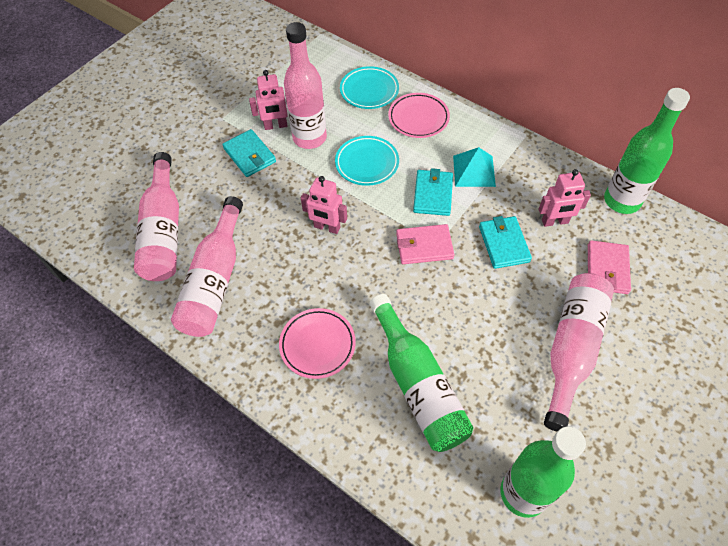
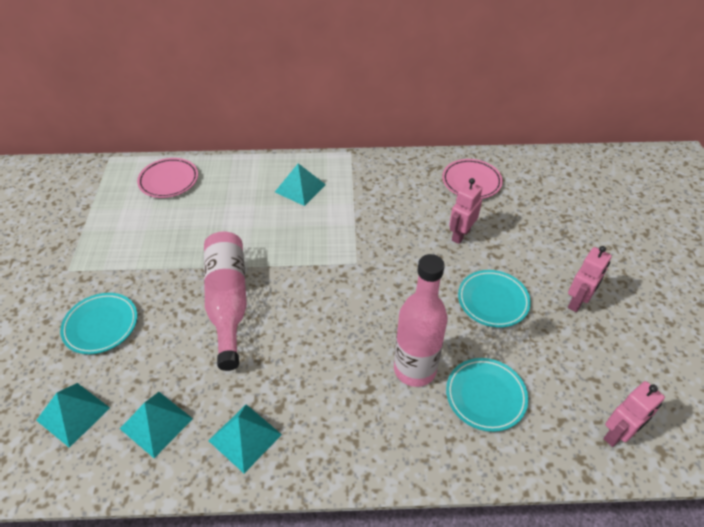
green bottle: 3 -> 0
pink bottle: 4 -> 2
pink wallet: 2 -> 0
turquoise plate: 2 -> 3
turquoise pyramid: 1 -> 4
turquoise wallet: 3 -> 0

